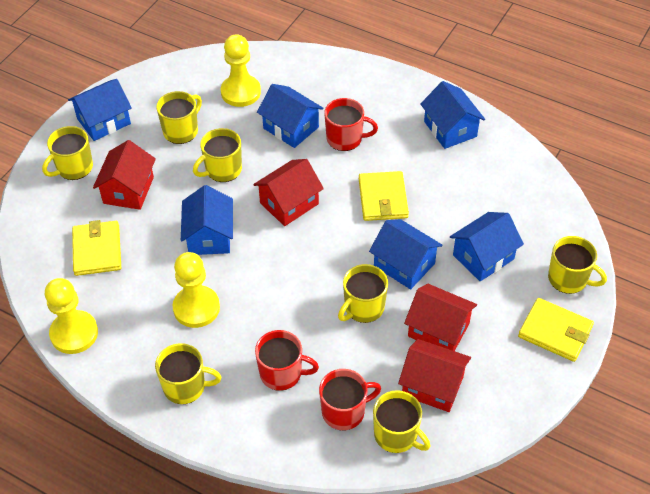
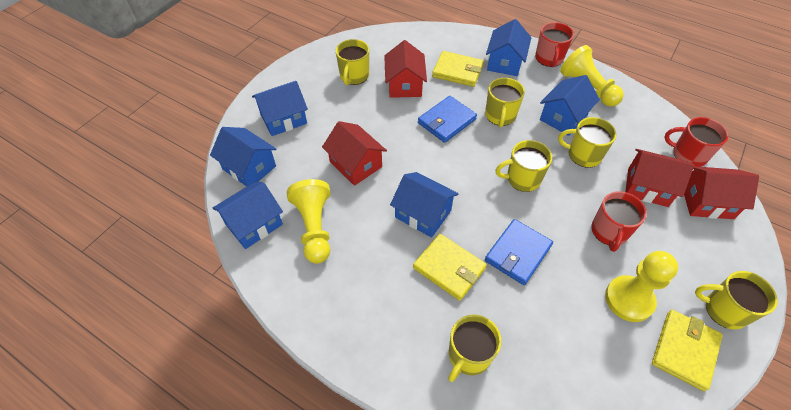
blue wallet: 0 -> 2
yellow mug: 7 -> 6

